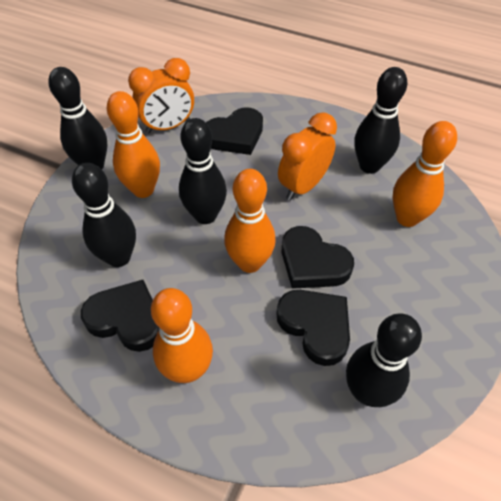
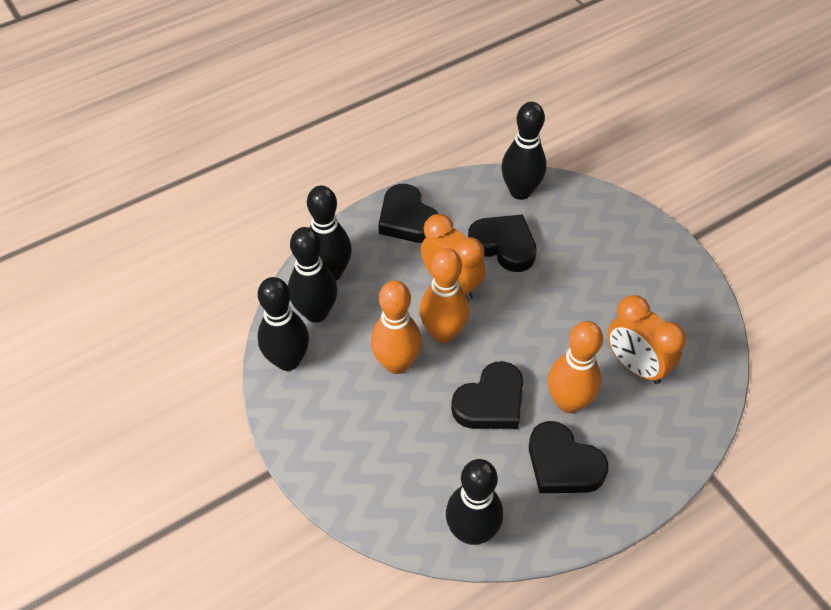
orange bowling pin: 4 -> 3

